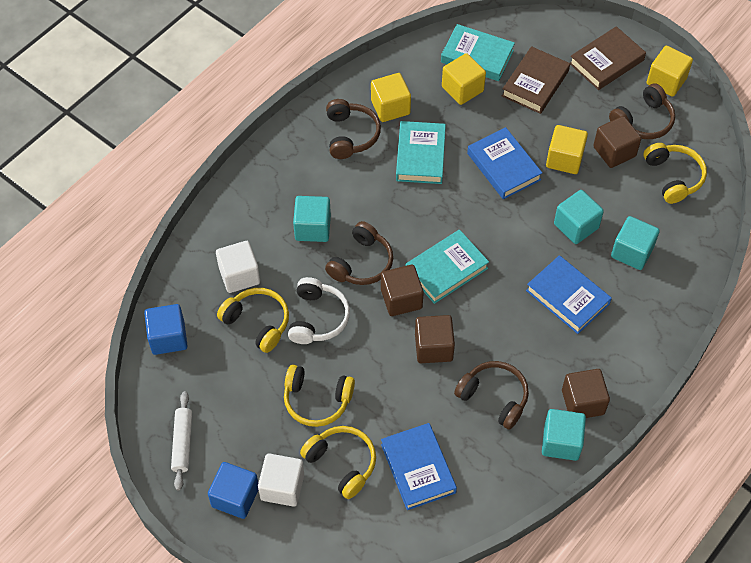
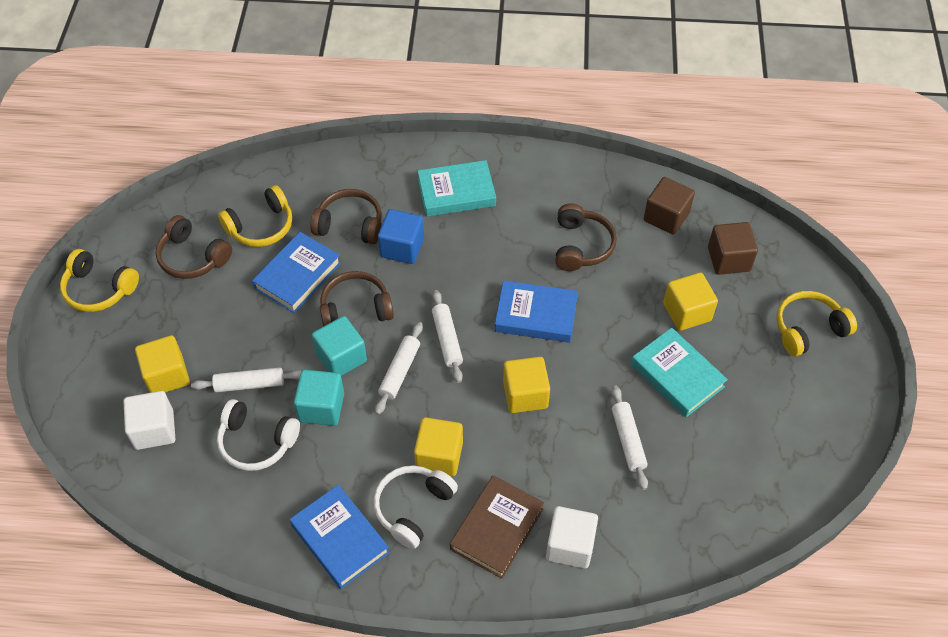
blue cube: 2 -> 1
brown book: 2 -> 1
brown cube: 4 -> 2
turquoise book: 3 -> 2
turquoise cube: 4 -> 2
white headphones: 1 -> 2
white rolling pin: 1 -> 4
yellow headphones: 4 -> 3

